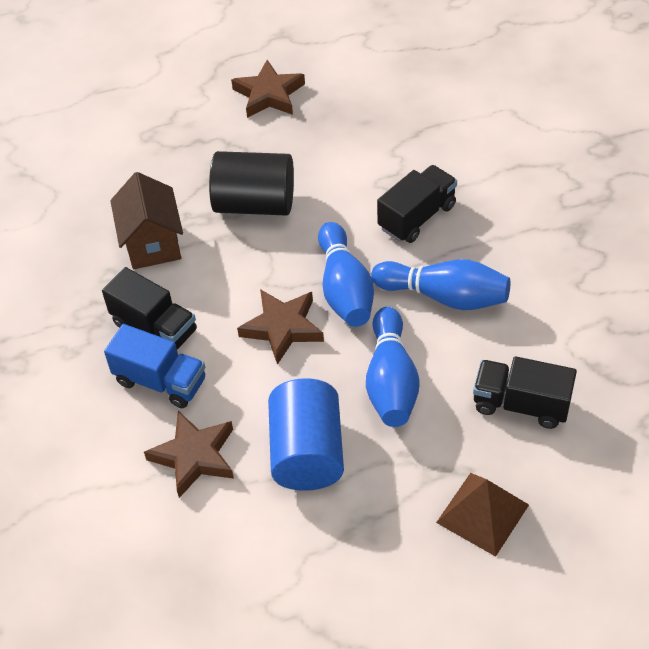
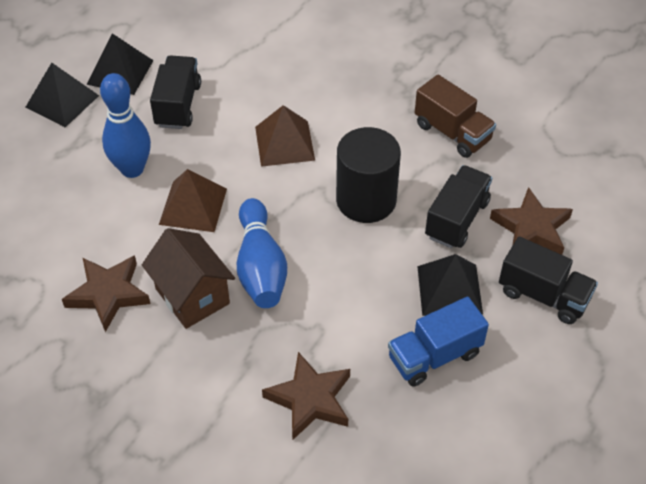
black pyramid: 0 -> 3
blue bowling pin: 3 -> 2
blue cylinder: 1 -> 0
brown pyramid: 1 -> 2
brown truck: 0 -> 1

